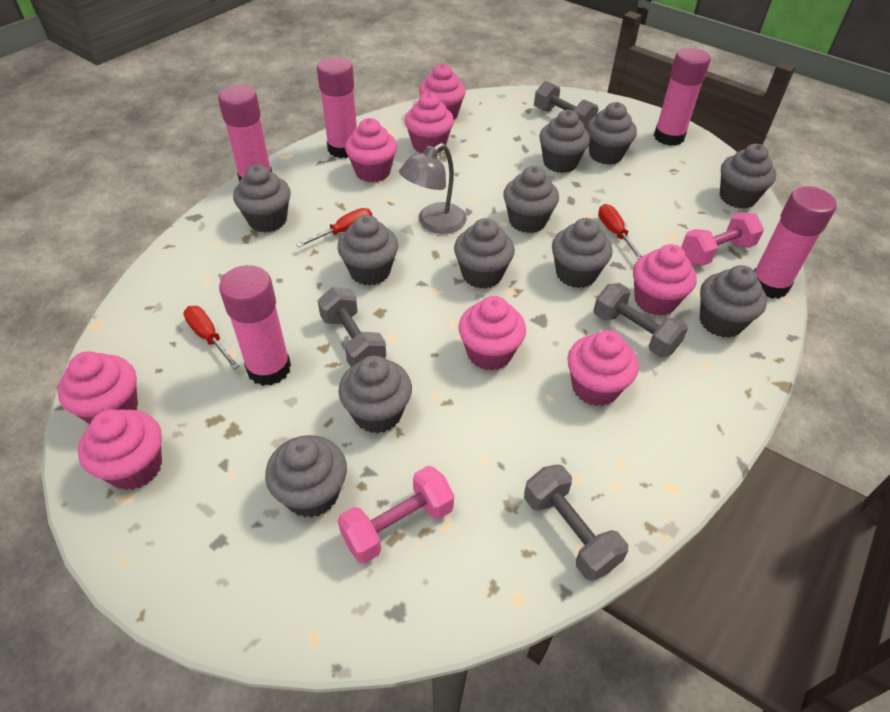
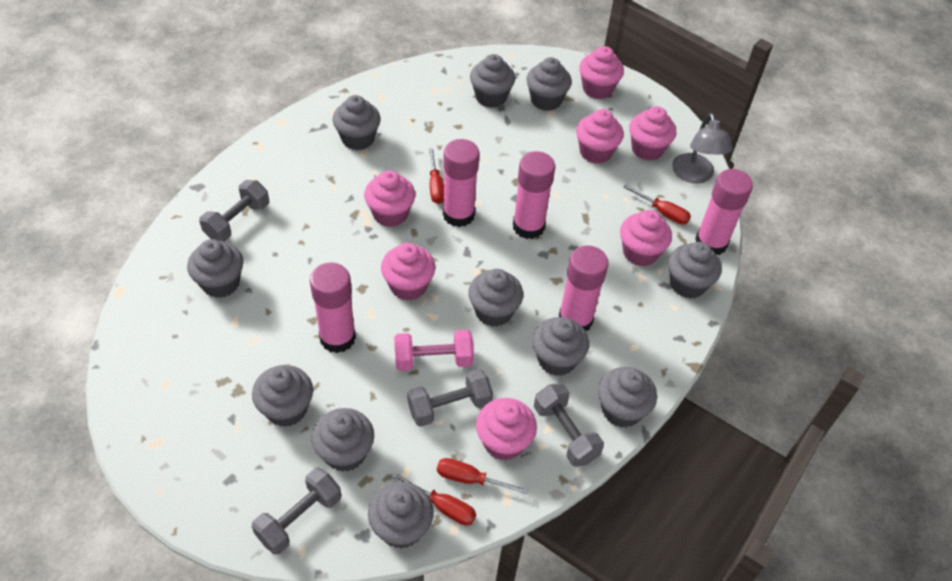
pink cupcake: 8 -> 7
pink dumbbell: 2 -> 1
red screwdriver: 3 -> 4

